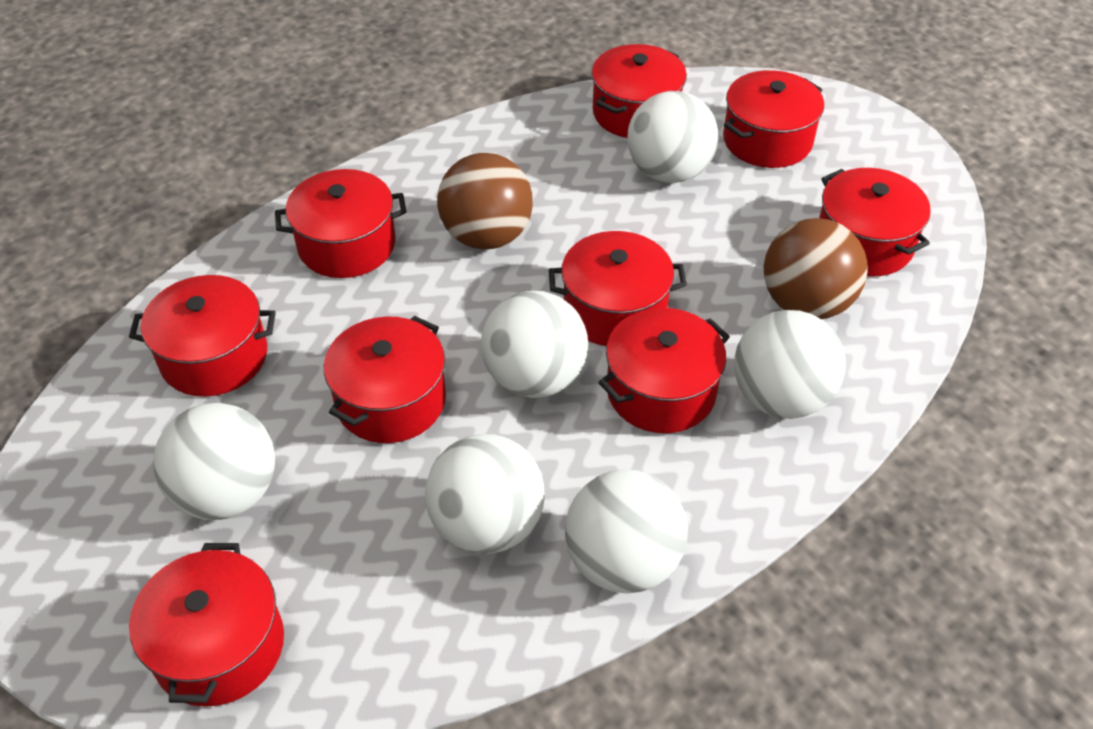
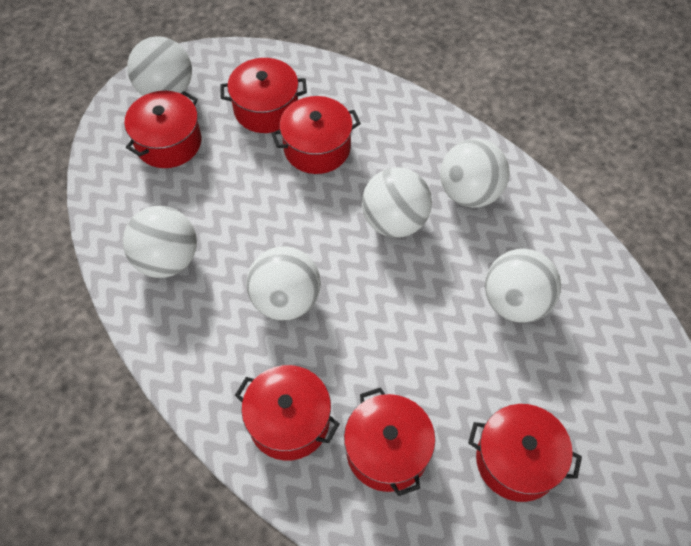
brown ball: 2 -> 0
red pot: 9 -> 6

